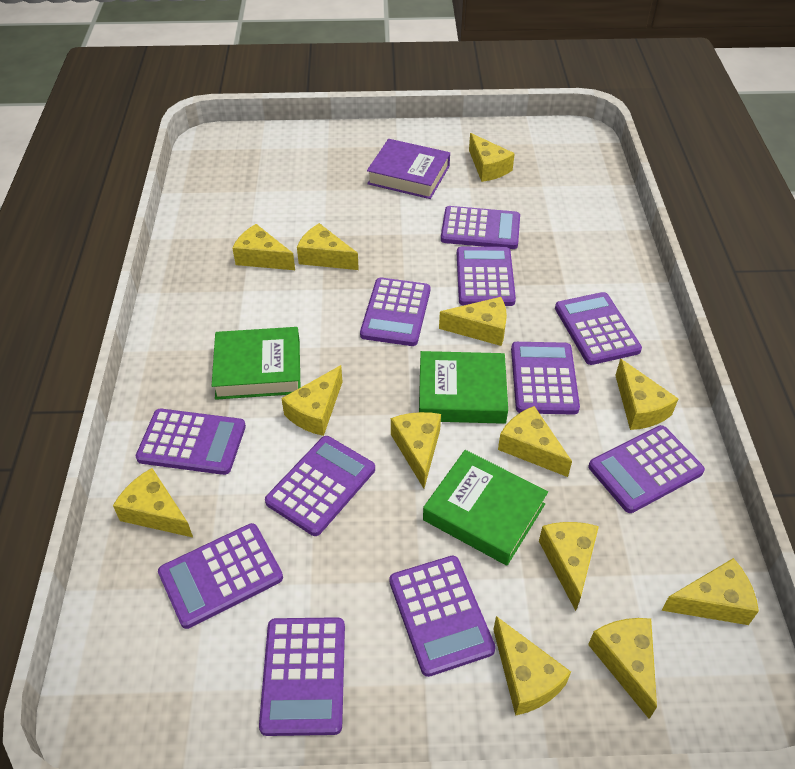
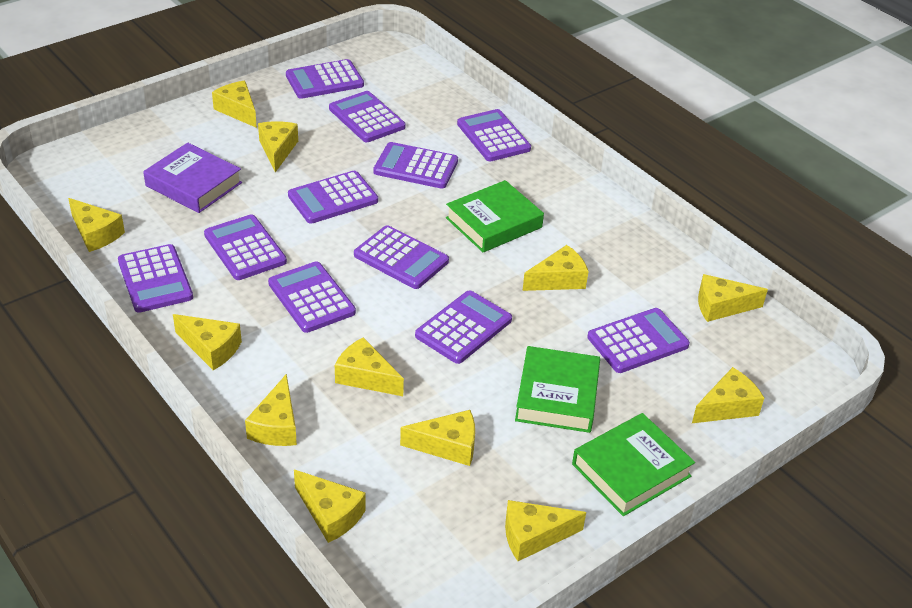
yellow cheese: 13 -> 12

